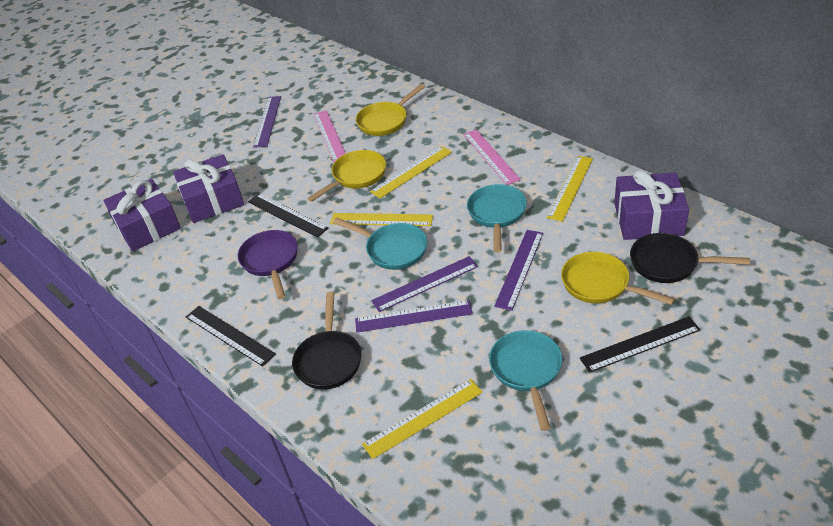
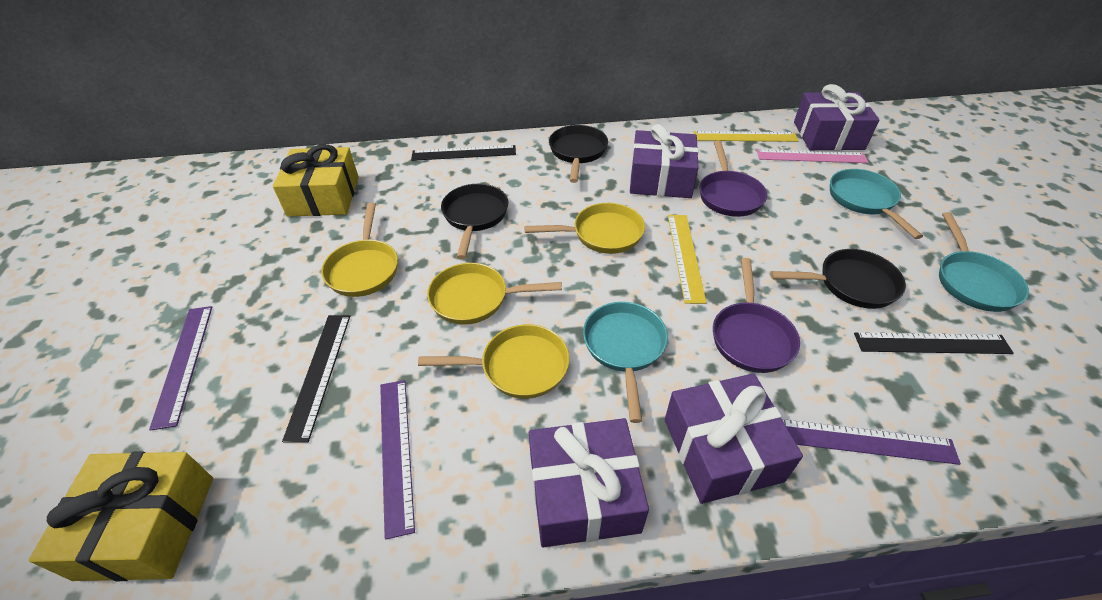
black pan: 2 -> 3
pink ruler: 2 -> 1
purple gift: 3 -> 4
purple pan: 1 -> 2
purple ruler: 4 -> 3
yellow gift: 0 -> 2
yellow pan: 3 -> 4
yellow ruler: 4 -> 2

